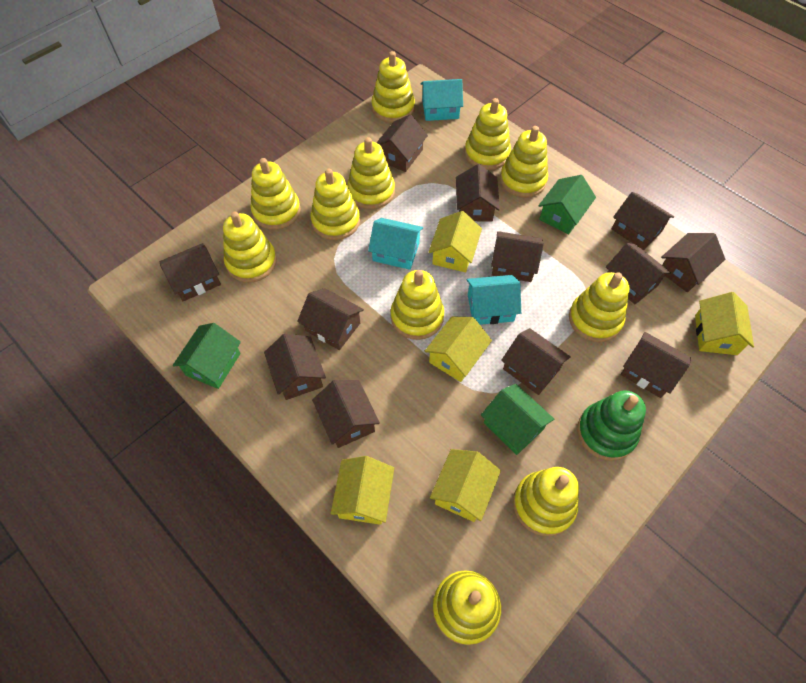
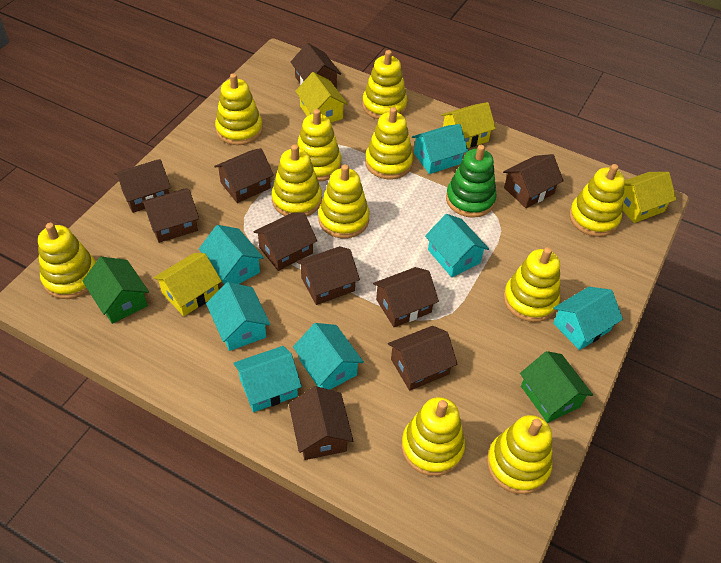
brown house: 12 -> 10
green house: 3 -> 2
turquoise house: 3 -> 7
yellow house: 5 -> 4

